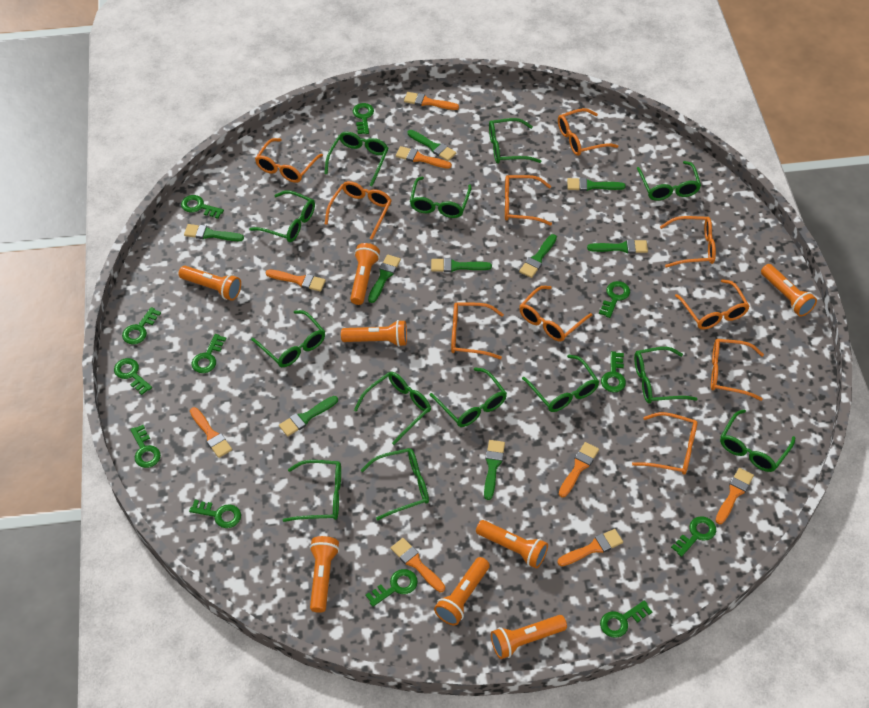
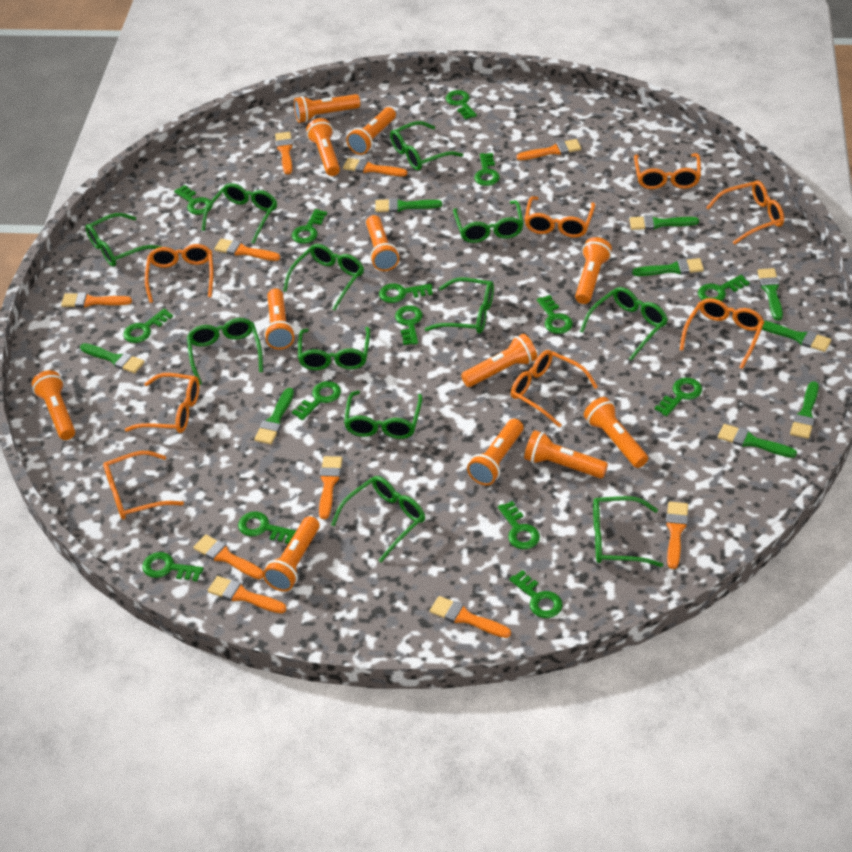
green glasses: 13 -> 12
green key: 12 -> 15
orange brush: 8 -> 10
orange flashlight: 8 -> 12
orange glasses: 10 -> 8

